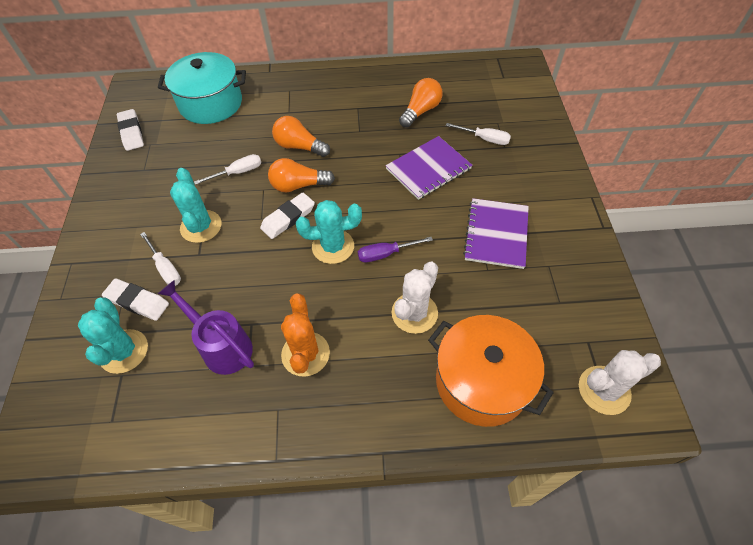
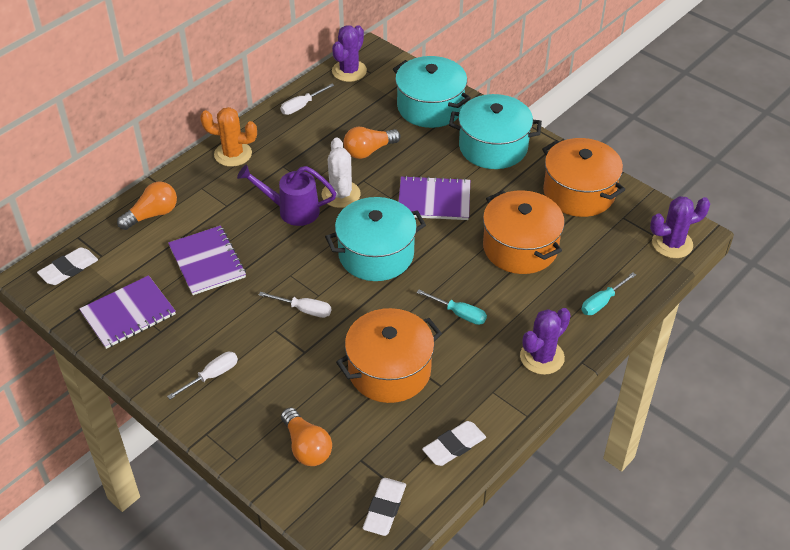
orange pot: 1 -> 3
purple cactus: 0 -> 3
purple notebook: 2 -> 3
purple screwdriver: 1 -> 0
turquoise cactus: 3 -> 0
turquoise pot: 1 -> 3
turquoise screwdriver: 0 -> 2
white cactus: 2 -> 1

